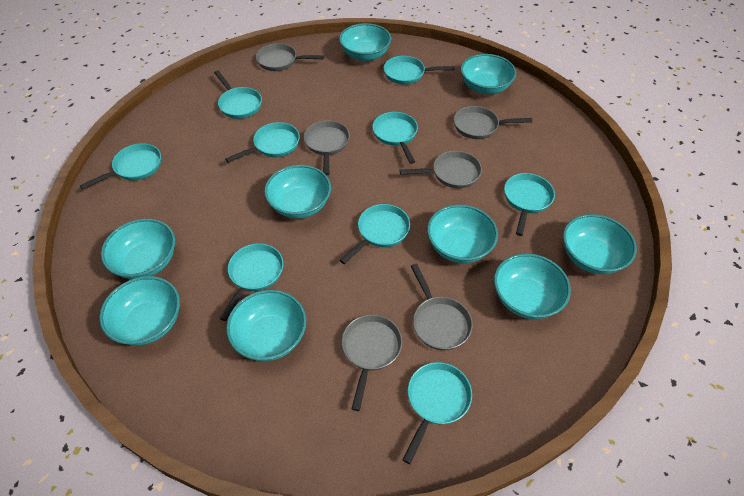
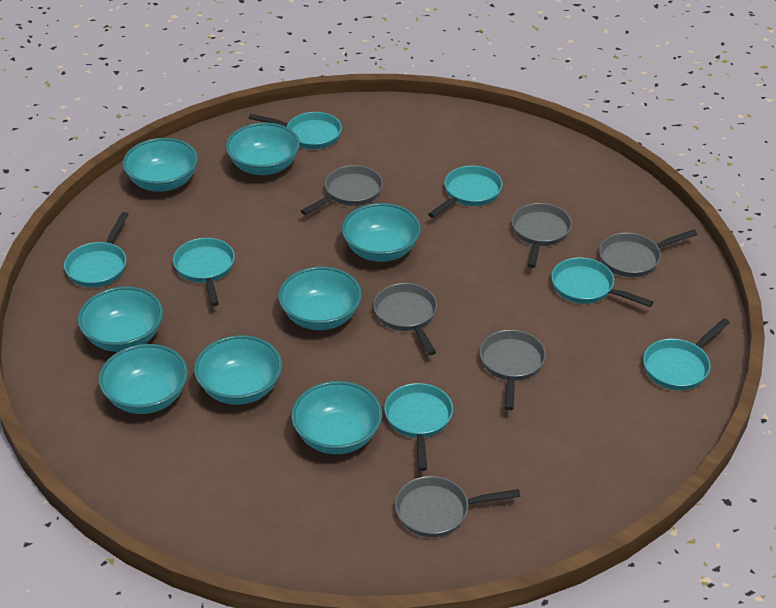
turquoise bowl: 9 -> 8
turquoise pan: 9 -> 7

